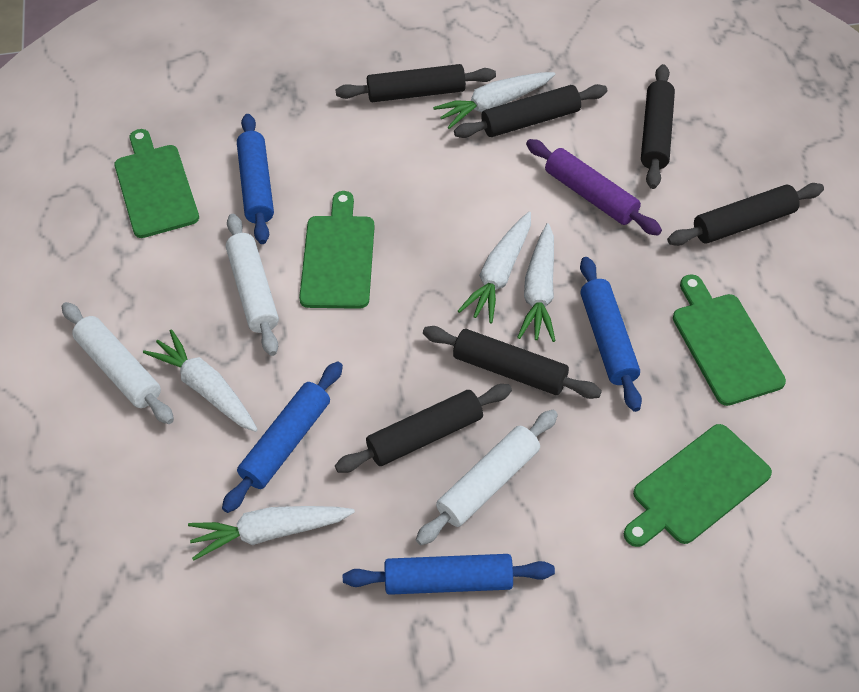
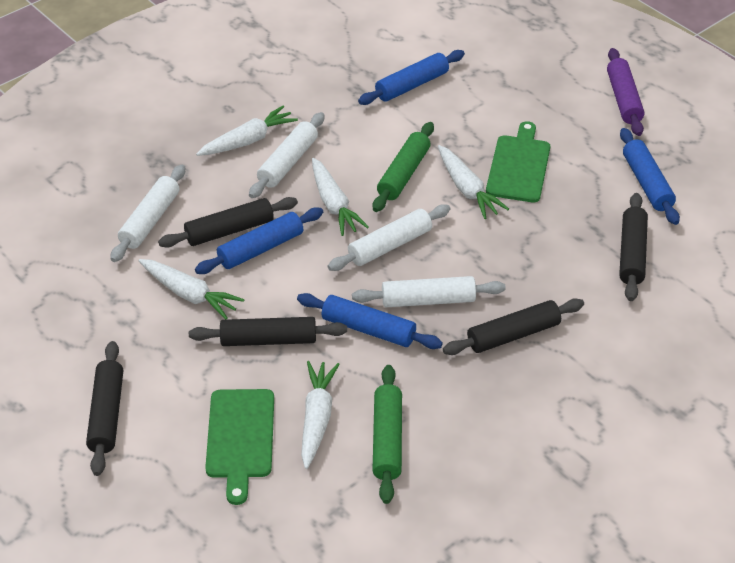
black rolling pin: 6 -> 5
green cutting board: 4 -> 2
green rolling pin: 0 -> 2
white rolling pin: 3 -> 4

